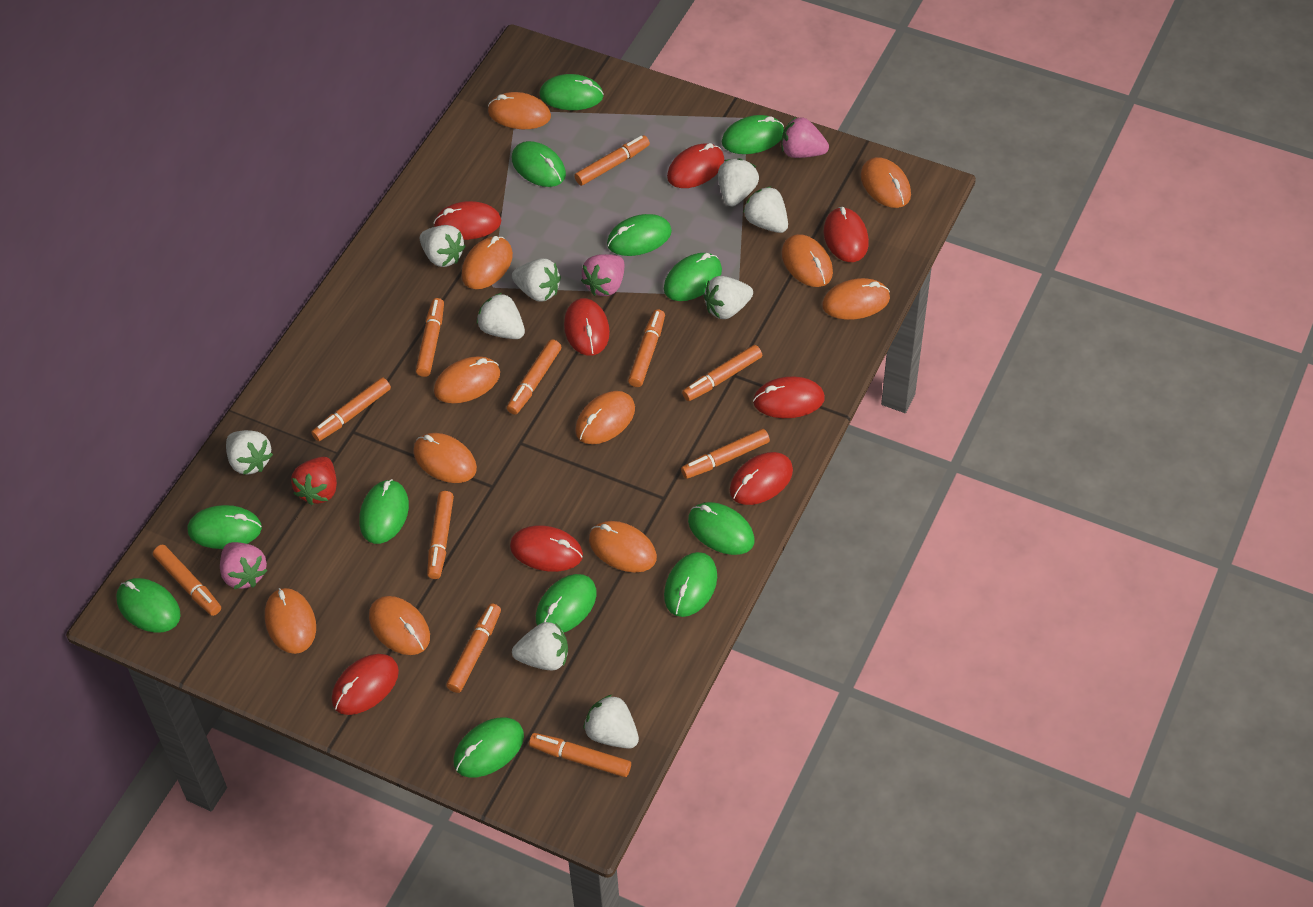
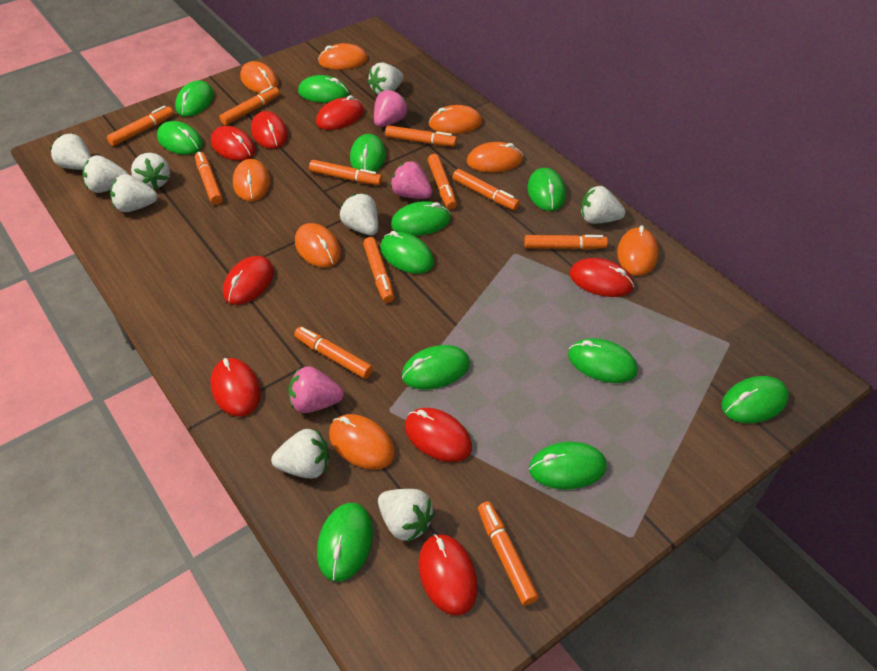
orange mouse: 11 -> 8
red strawberry: 1 -> 0

